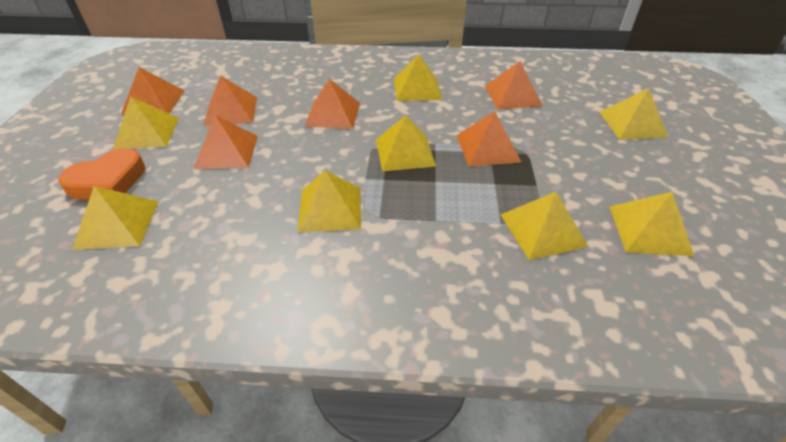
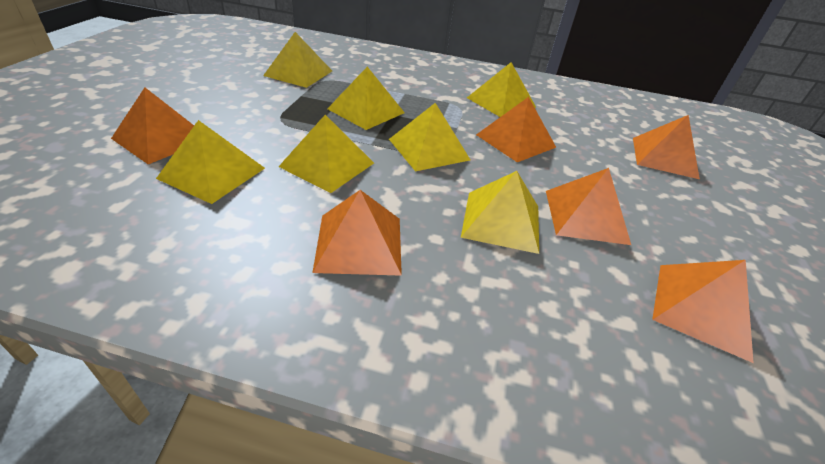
orange heart: 1 -> 0
yellow pyramid: 8 -> 7

